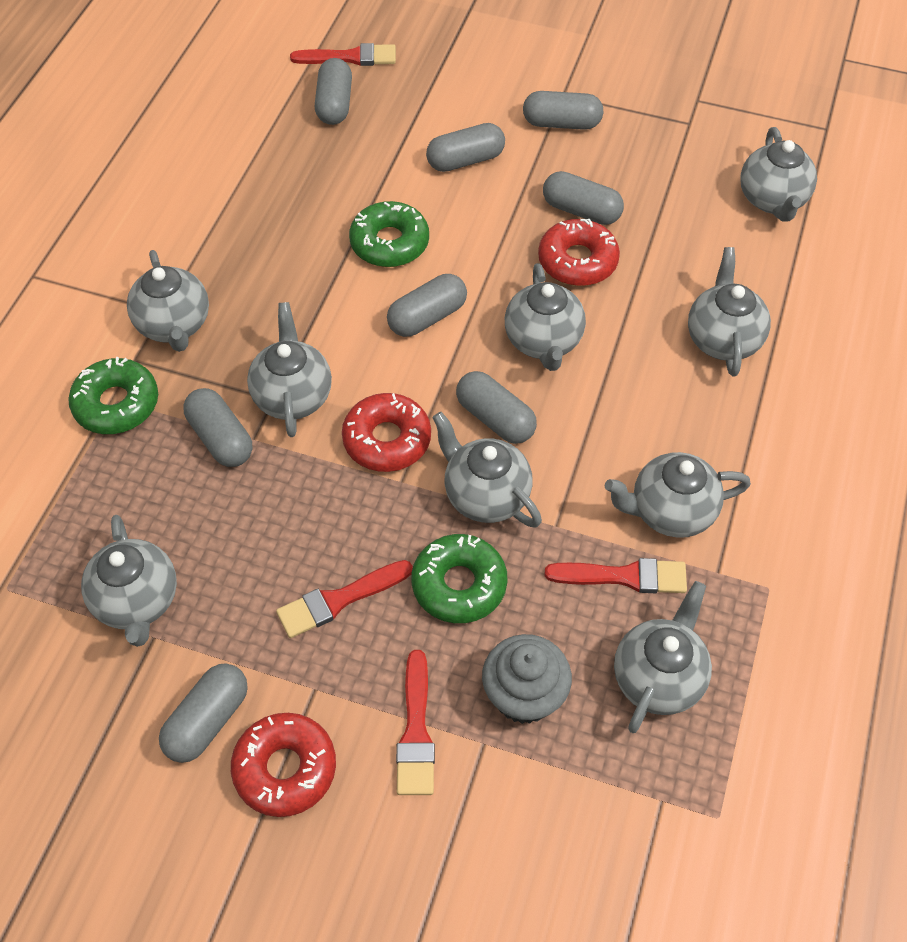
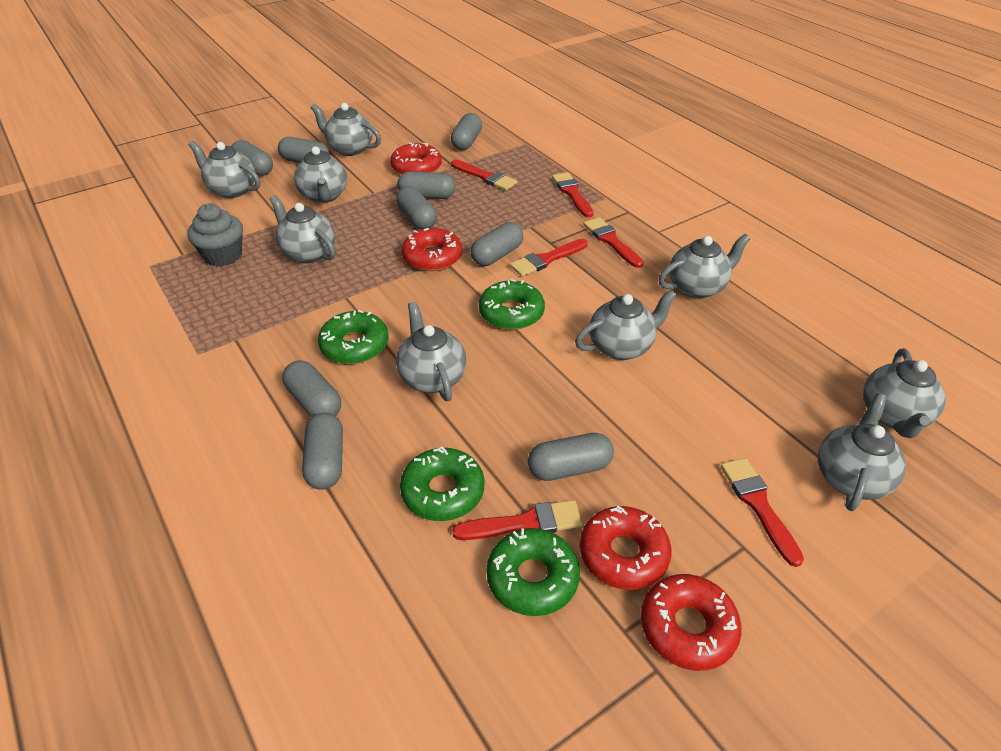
green donut: 3 -> 4
grey capsule: 8 -> 9
red brush: 4 -> 6
red donut: 3 -> 4

